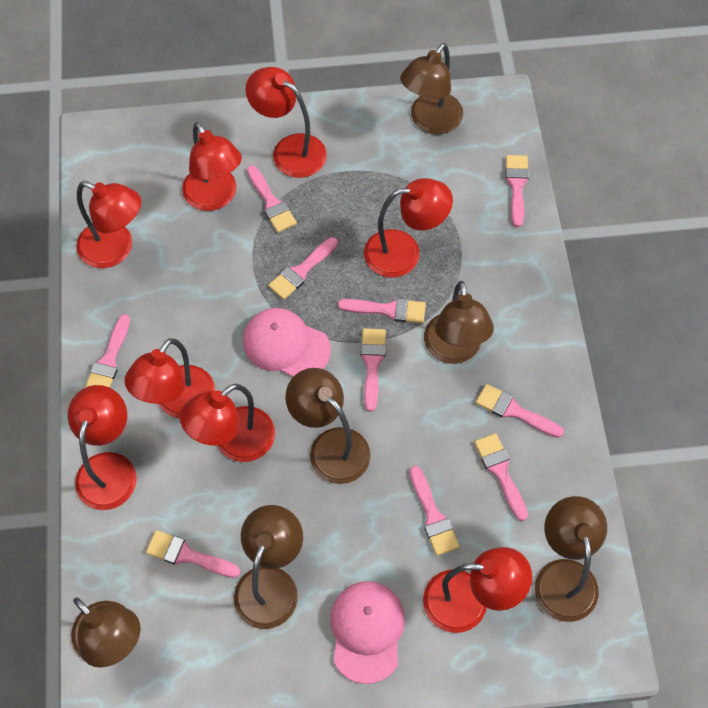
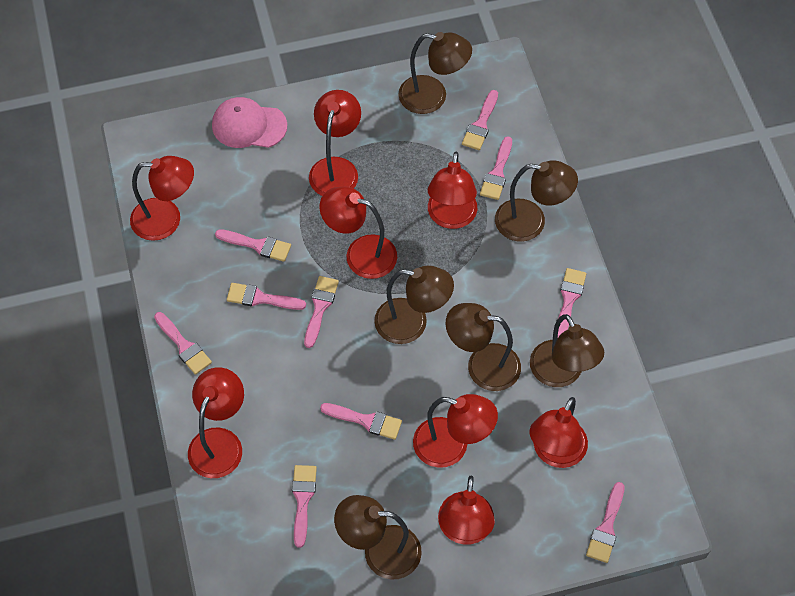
pink cap: 2 -> 1

